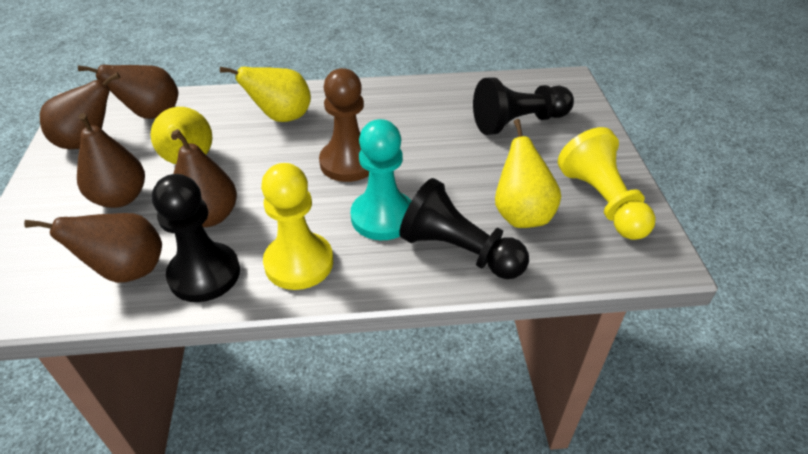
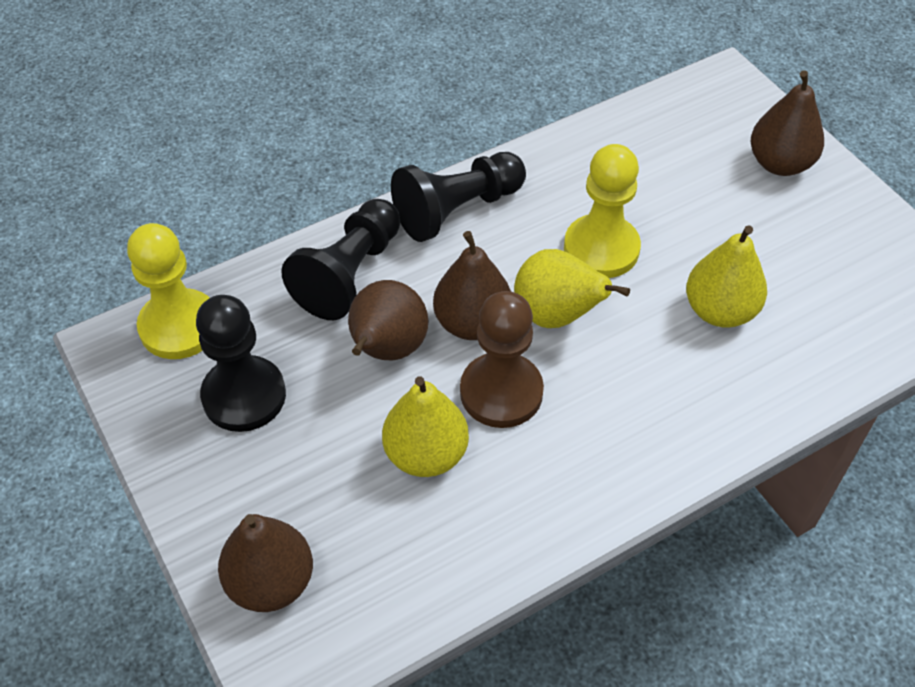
brown pear: 5 -> 4
turquoise pawn: 1 -> 0

